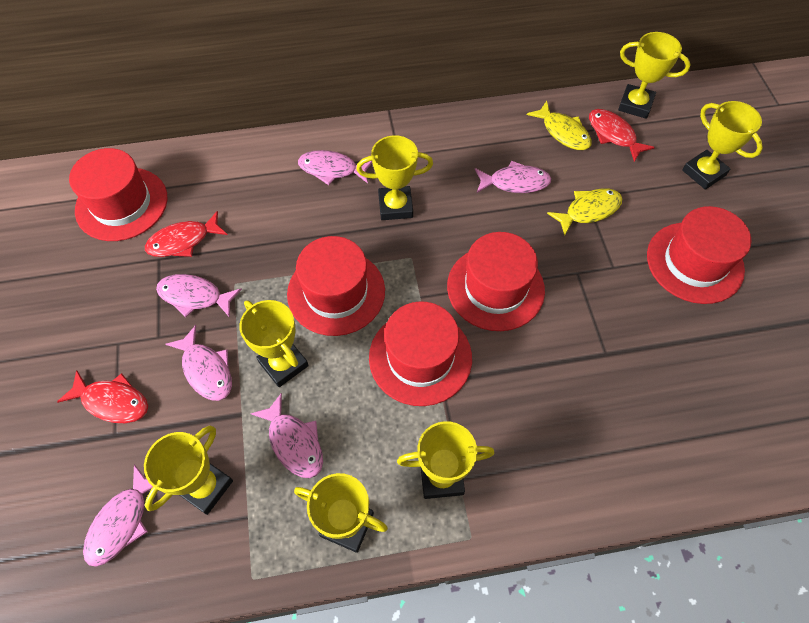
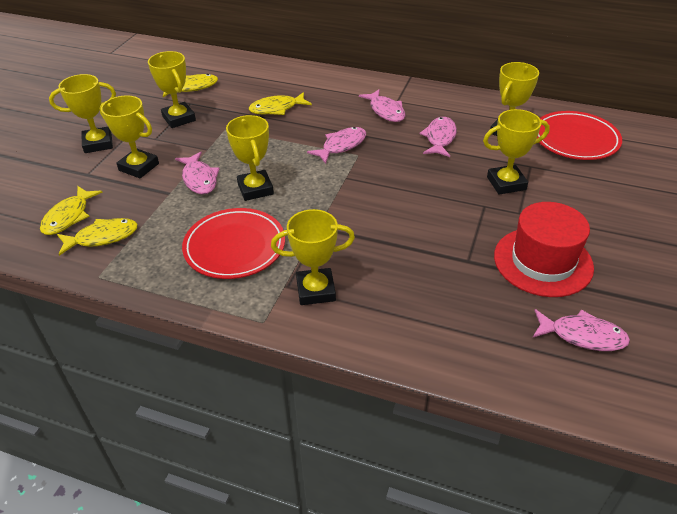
pink fish: 6 -> 5
red fish: 3 -> 0
red hat: 5 -> 1
red plate: 0 -> 2
yellow fish: 2 -> 4

